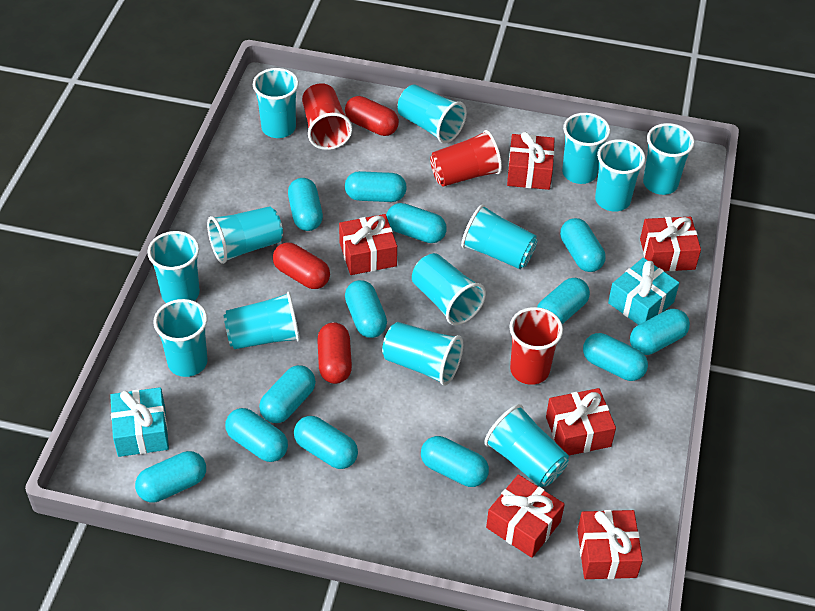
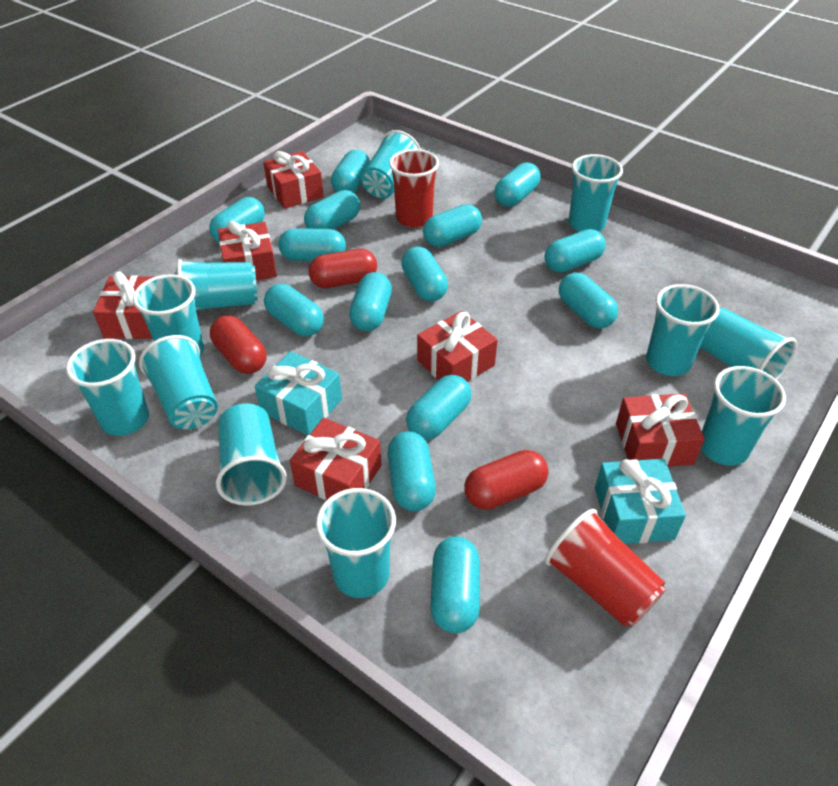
red cup: 3 -> 2
turquoise capsule: 13 -> 14
turquoise cup: 13 -> 11

